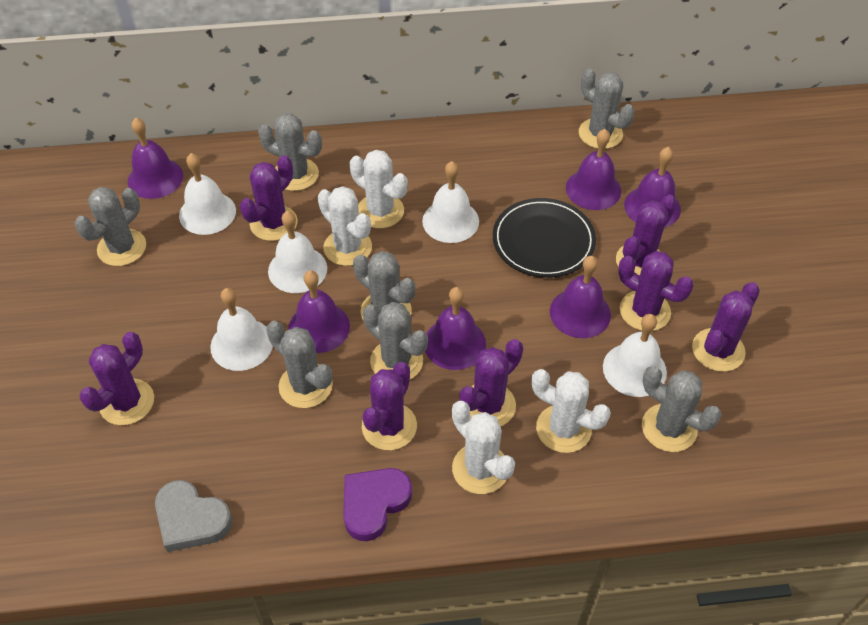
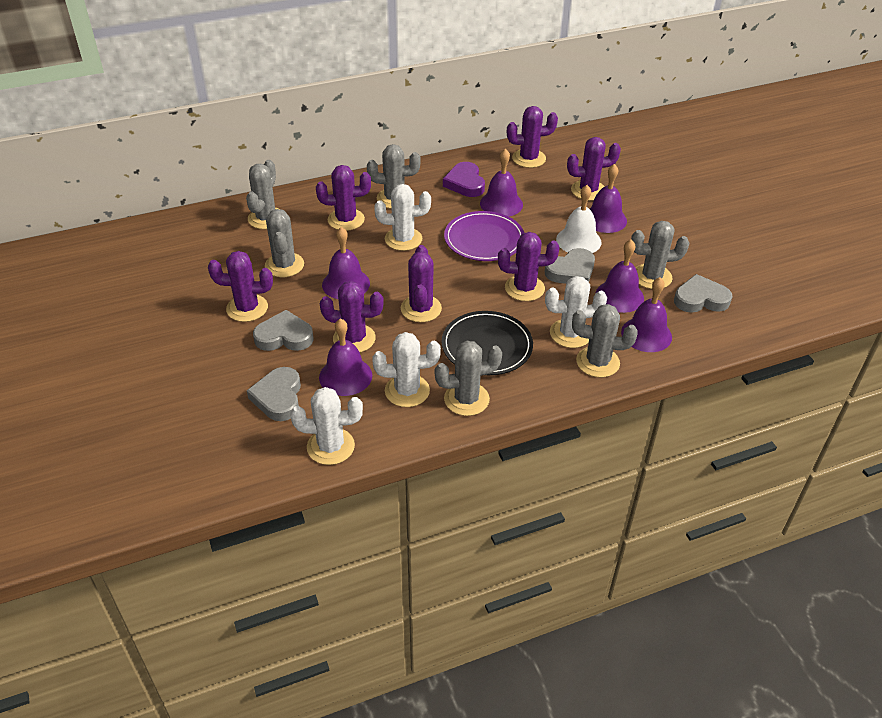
grey cactus: 7 -> 6
grey heart: 1 -> 4
purple plate: 0 -> 1
white bell: 5 -> 1

